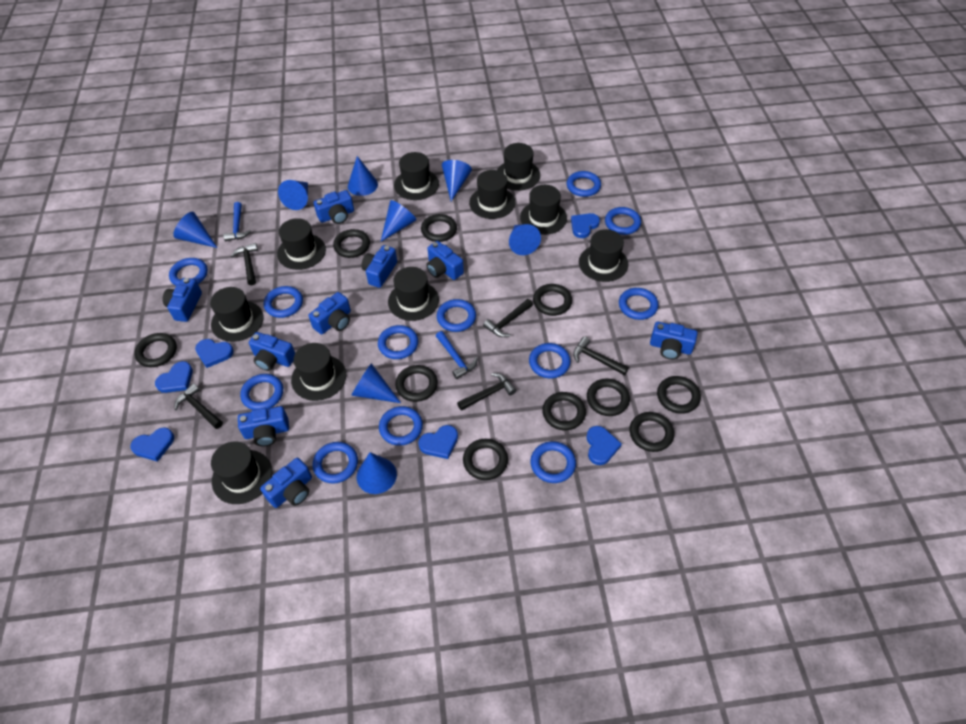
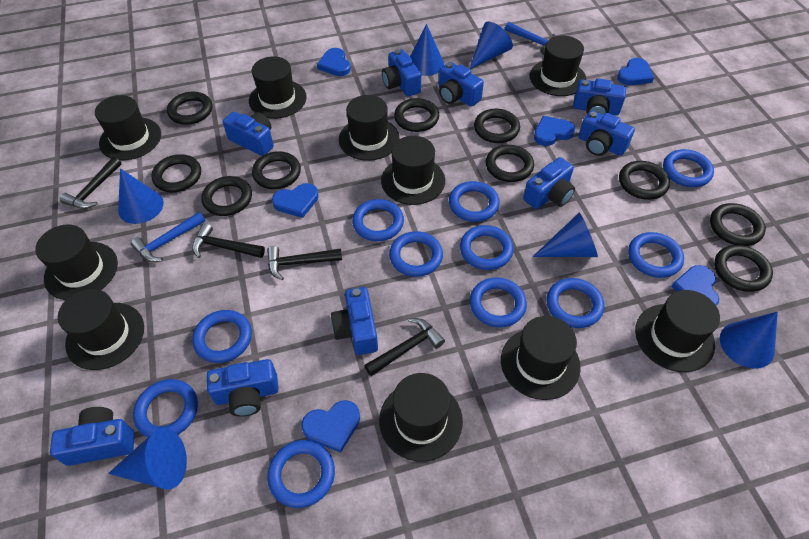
black hammer: 5 -> 4
blue cone: 8 -> 6
blue ring: 12 -> 11

